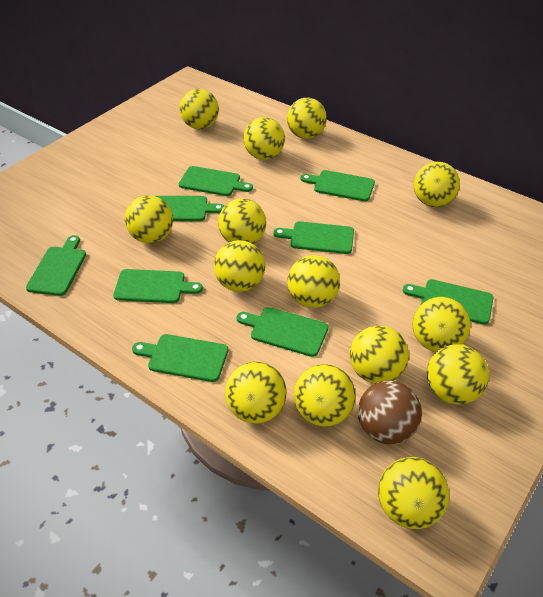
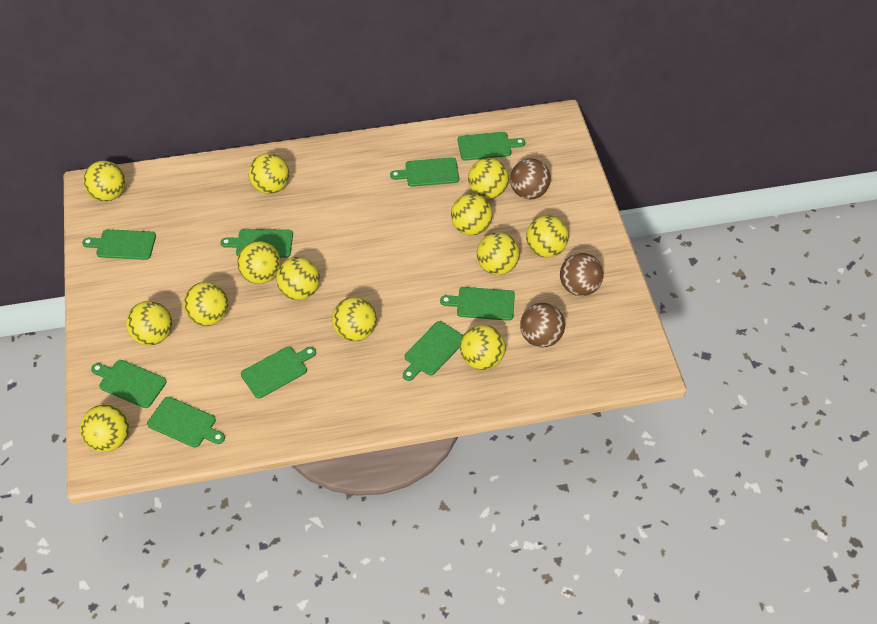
brown ball: 1 -> 3
yellow ball: 14 -> 13

